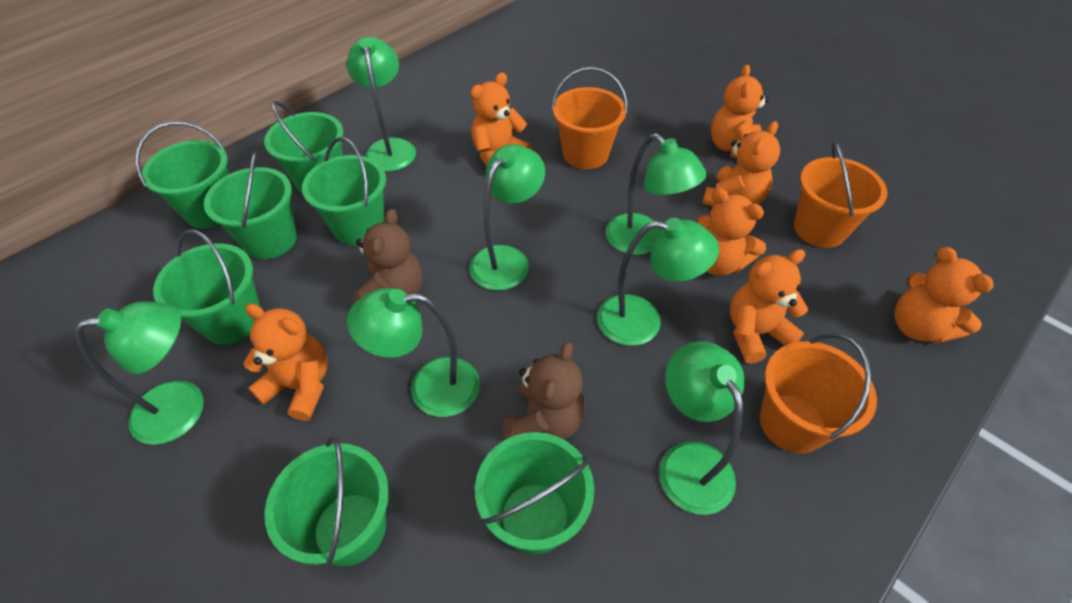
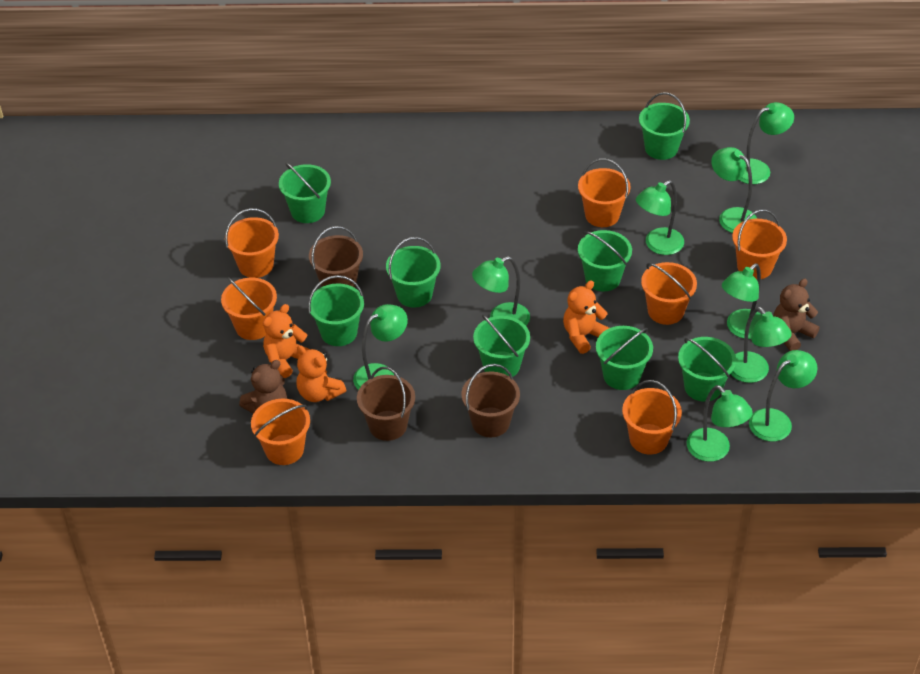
brown bucket: 0 -> 3
green bucket: 7 -> 8
green lamp: 7 -> 9
orange bucket: 3 -> 7
orange teddy bear: 7 -> 3

